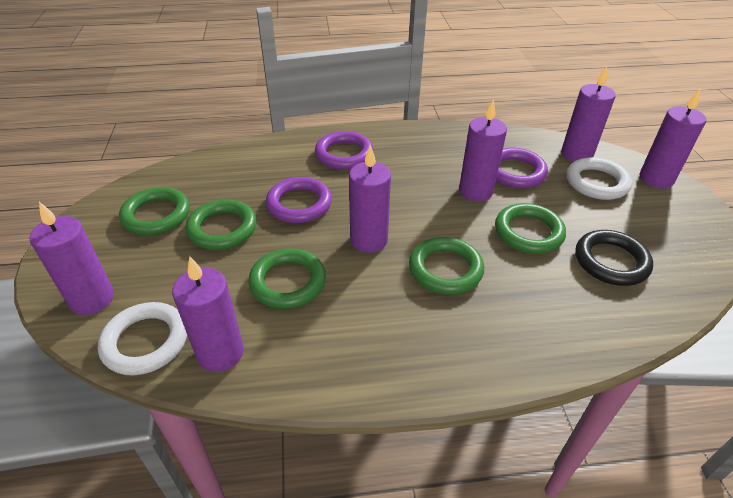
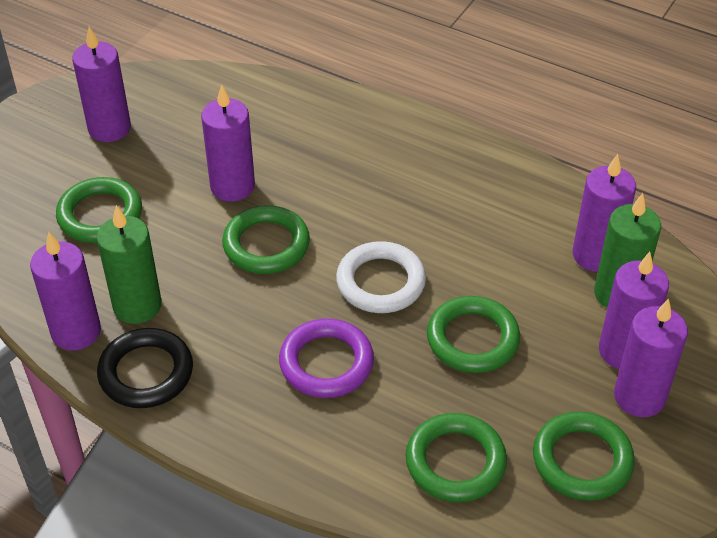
green candle: 0 -> 2
purple ring: 3 -> 1
white ring: 2 -> 1

